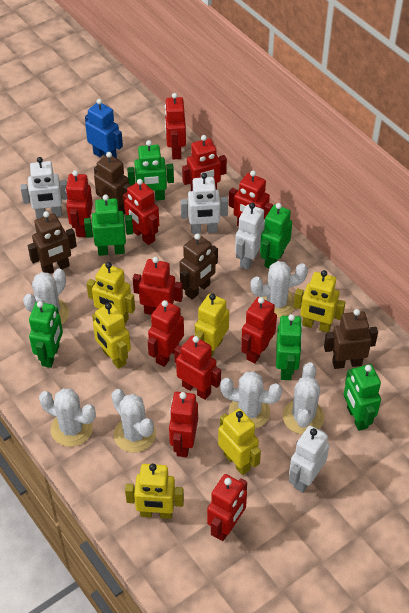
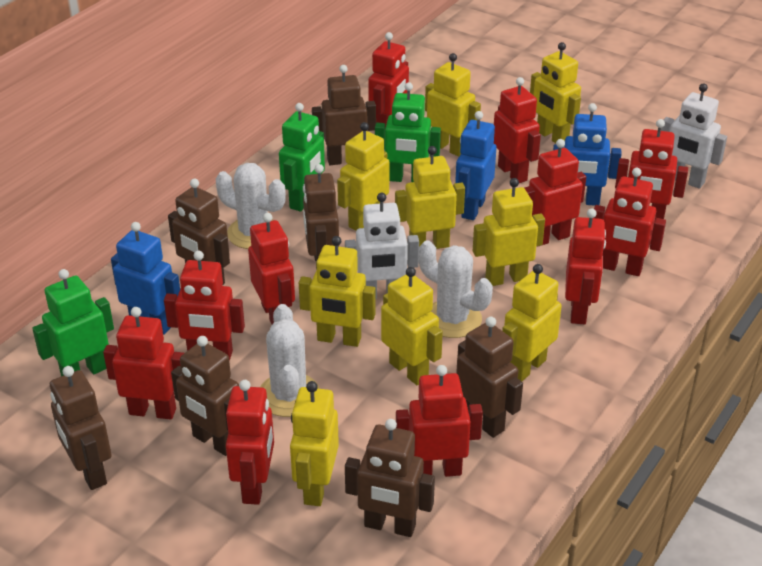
blue robot: 1 -> 3
brown robot: 4 -> 7
green robot: 6 -> 3
white cactus: 6 -> 3
white robot: 4 -> 2
yellow robot: 6 -> 9

